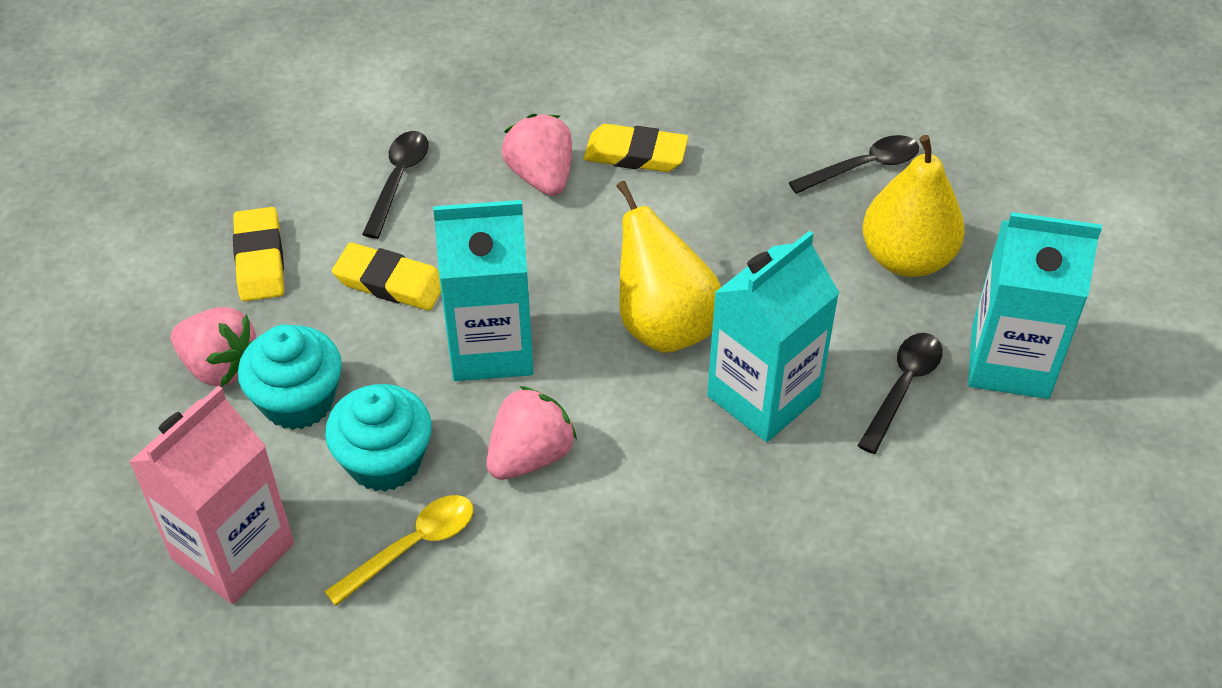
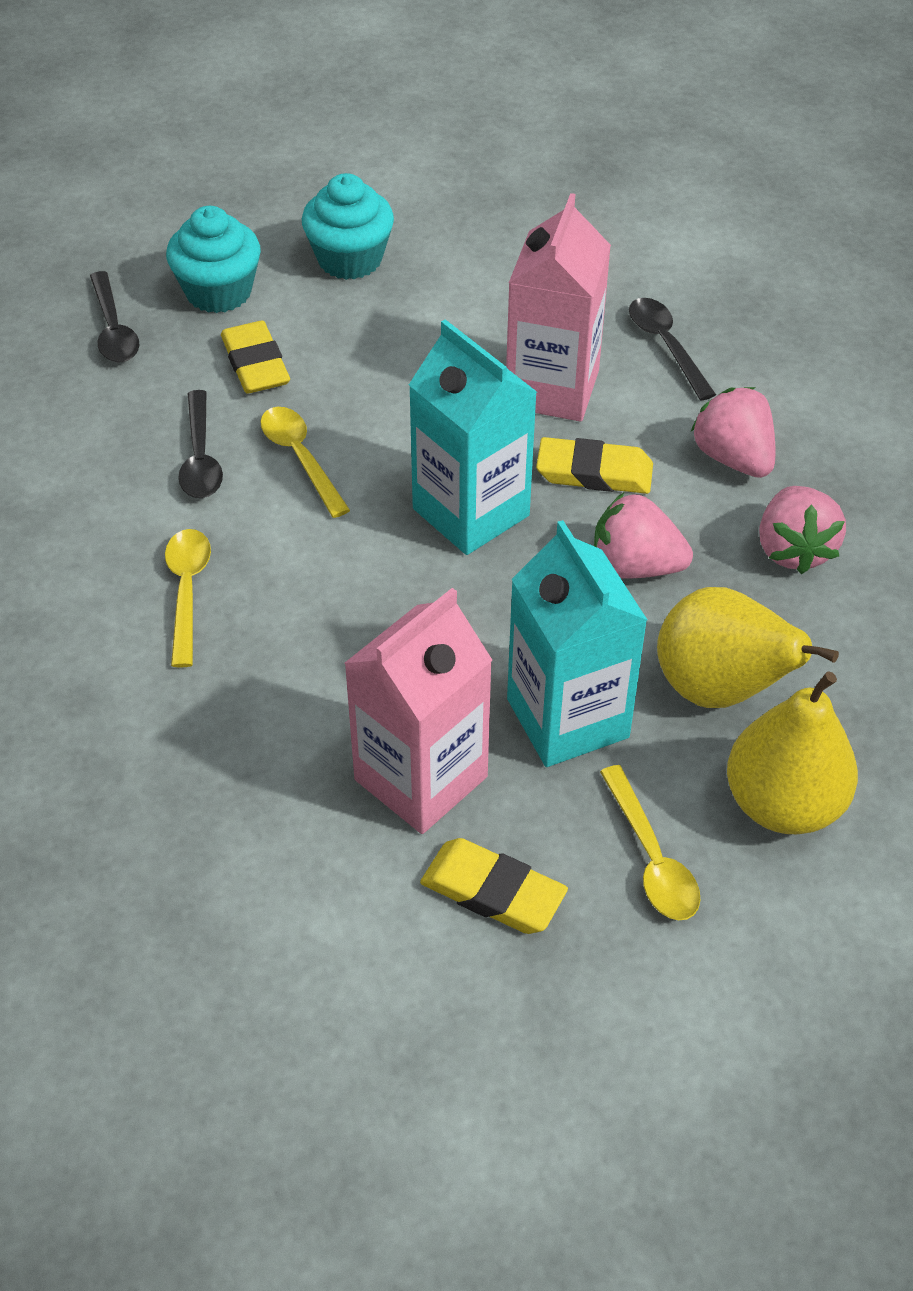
pink carton: 1 -> 2
turquoise carton: 3 -> 2
yellow spoon: 1 -> 3

